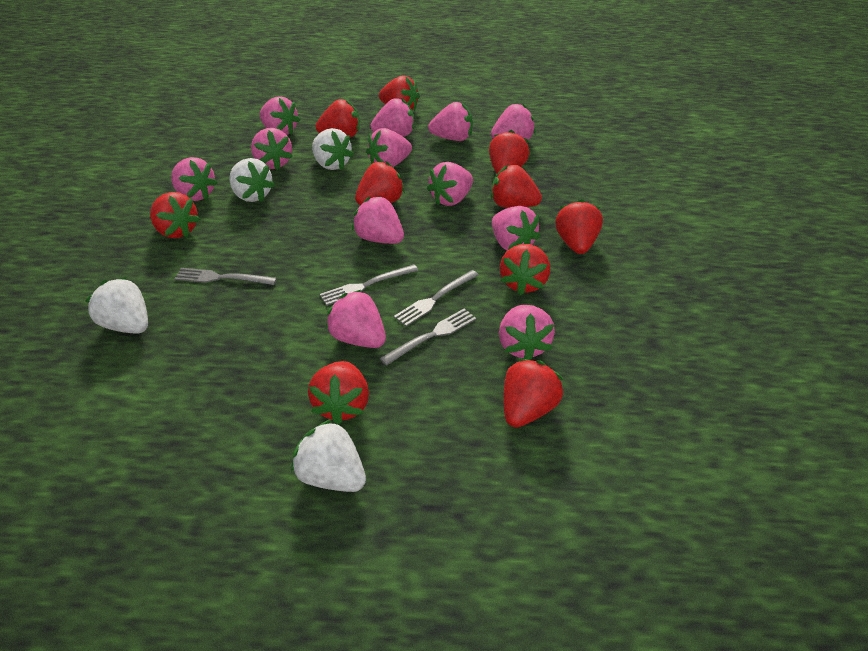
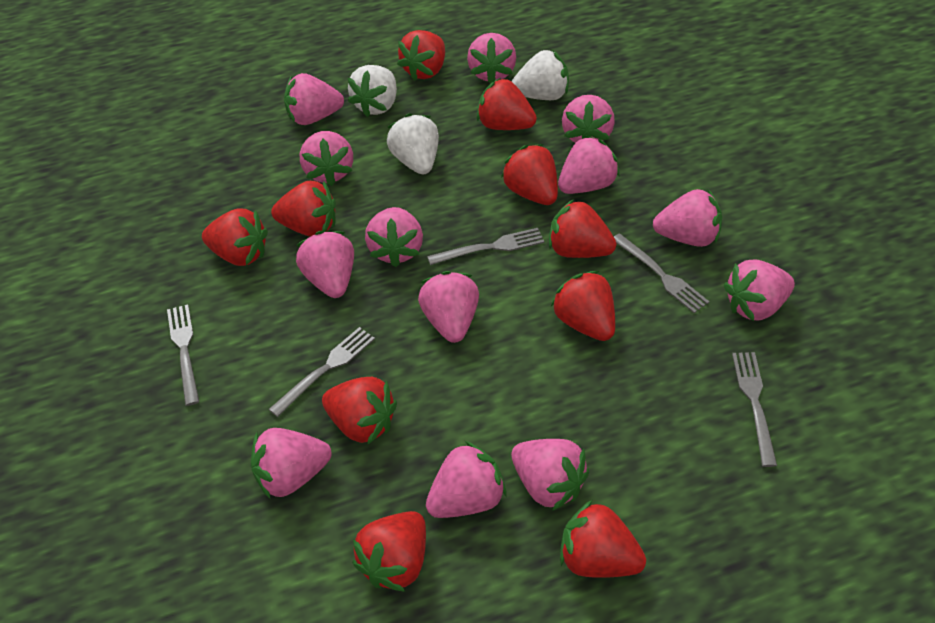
grey fork: 4 -> 5
pink strawberry: 12 -> 13
white strawberry: 4 -> 3

